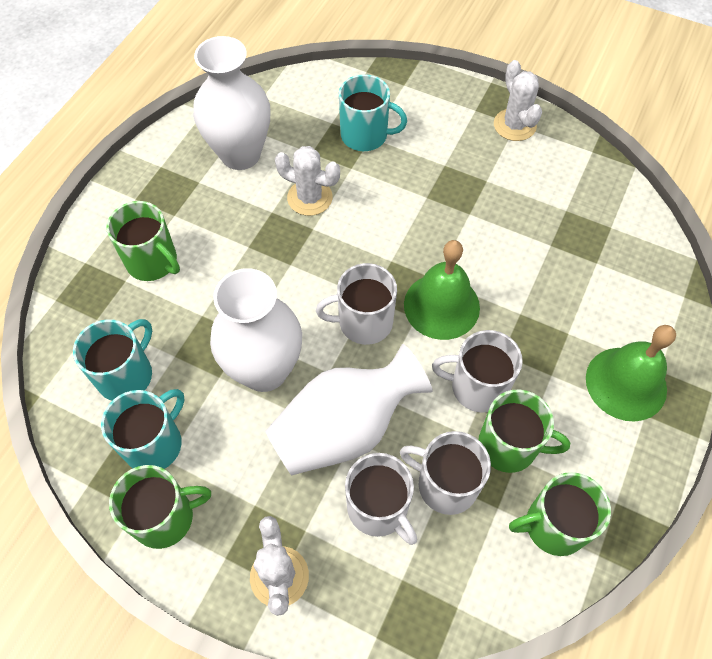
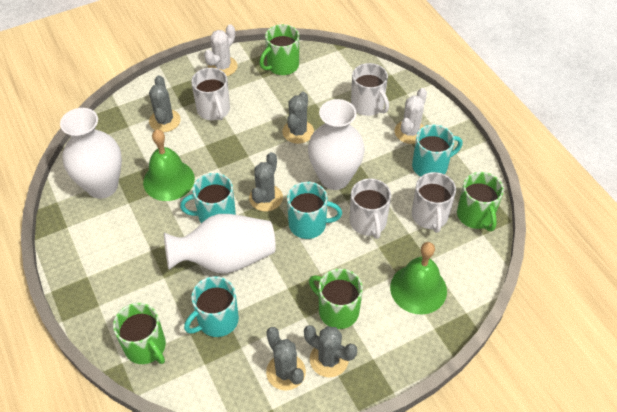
grey cactus: 0 -> 5
turquoise mug: 3 -> 4
white cactus: 3 -> 2

